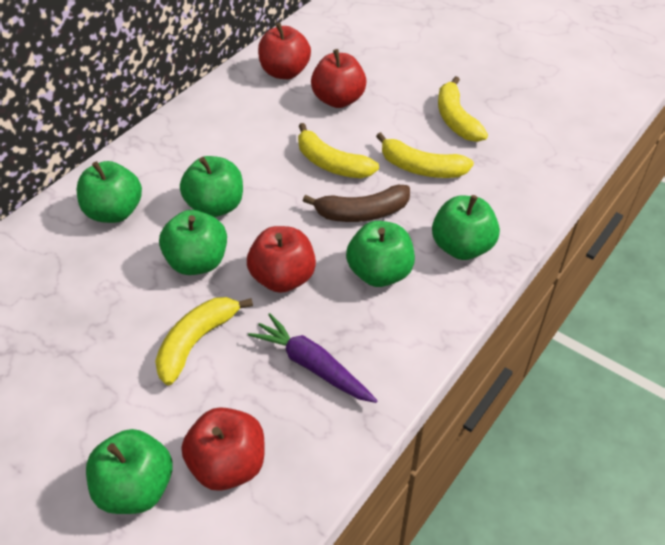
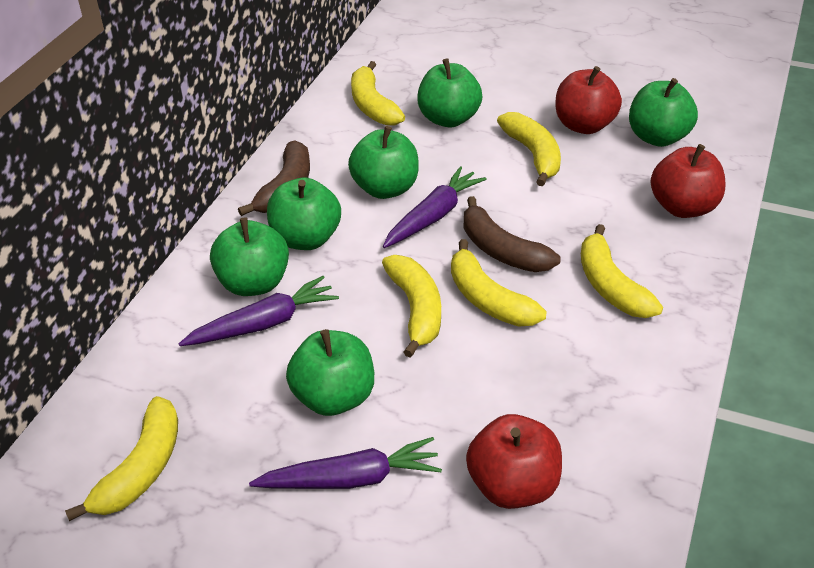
brown banana: 1 -> 2
purple carrot: 1 -> 3
red apple: 4 -> 3
yellow banana: 4 -> 6

